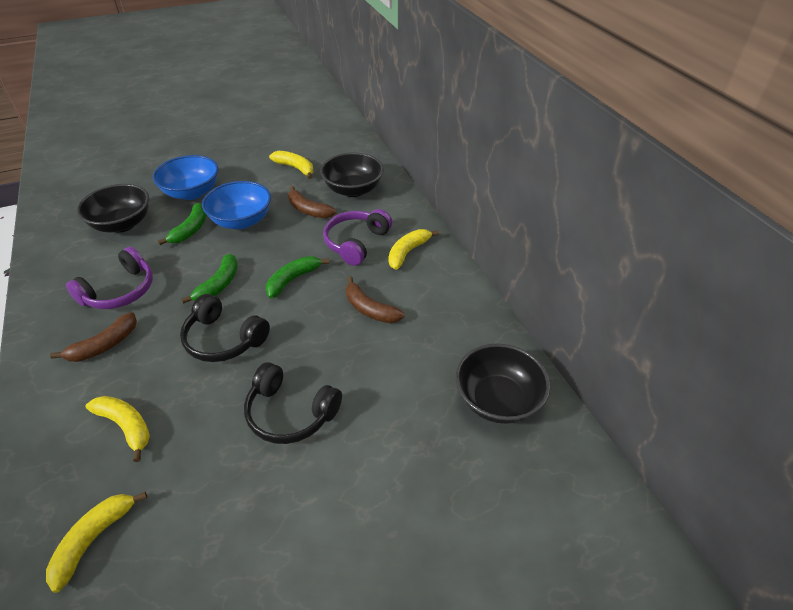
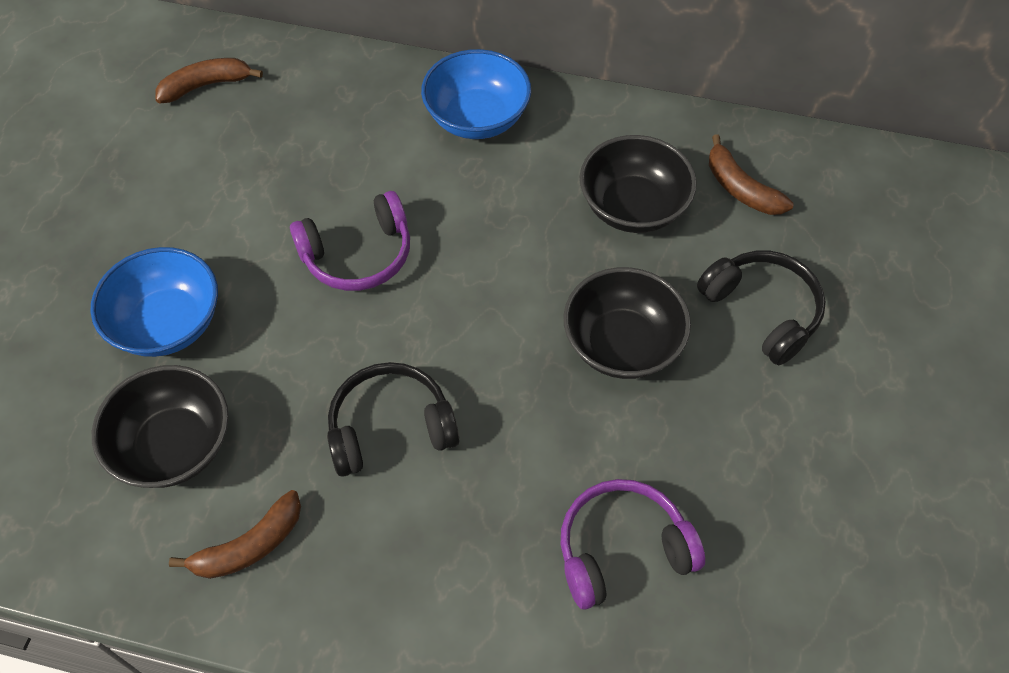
green banana: 3 -> 0
yellow banana: 4 -> 0

